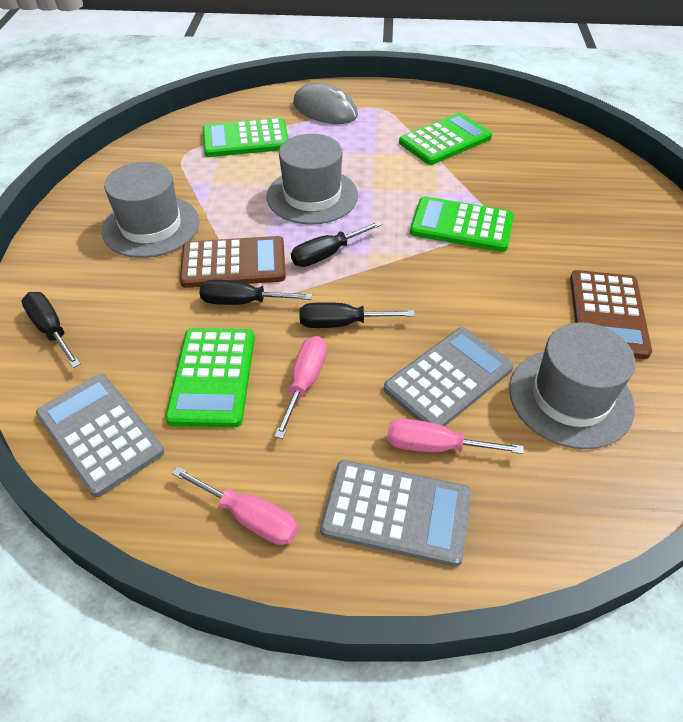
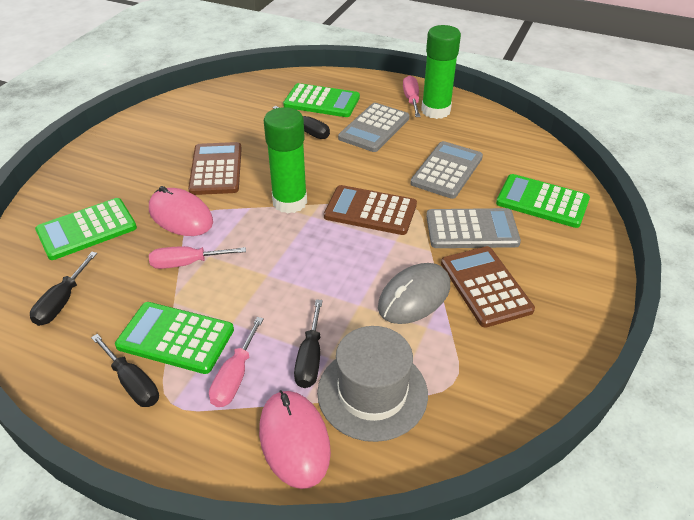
brown calculator: 2 -> 3
green glue stick: 0 -> 2
grey hat: 3 -> 1
pink mouse: 0 -> 2

